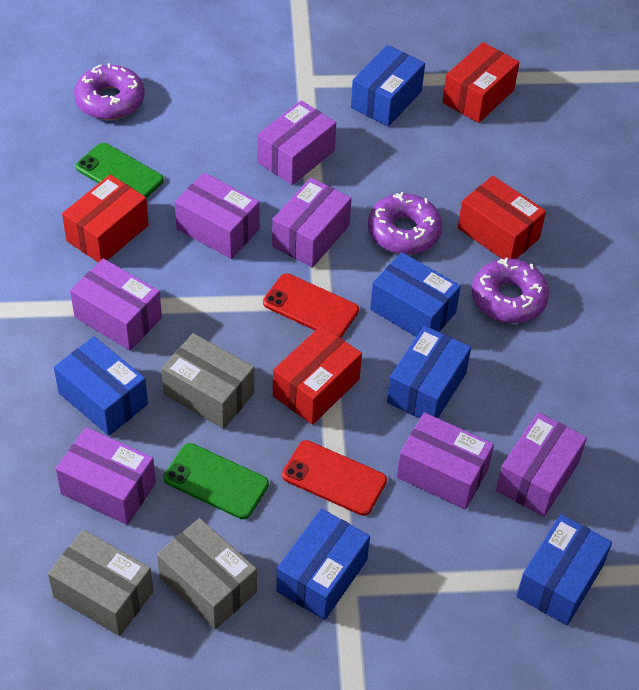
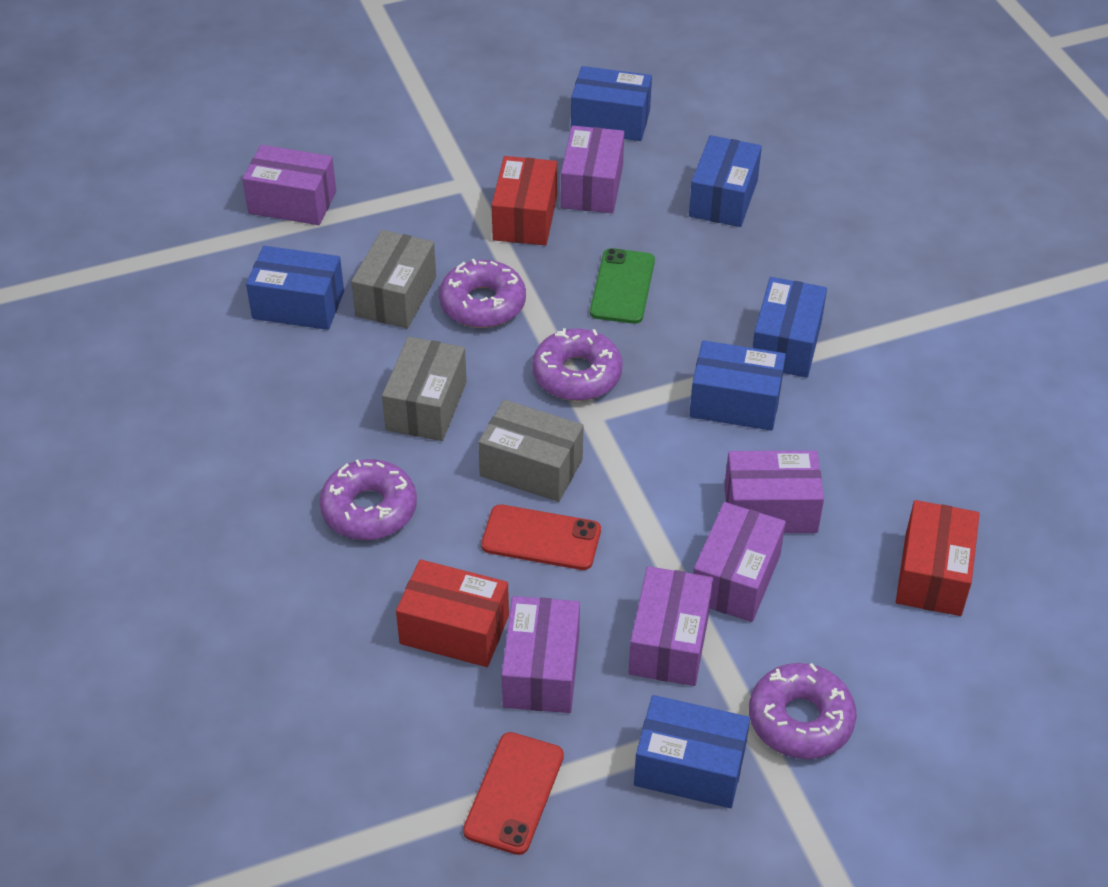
green phone: 2 -> 1
purple box: 7 -> 6
purple donut: 3 -> 4
red box: 4 -> 3

